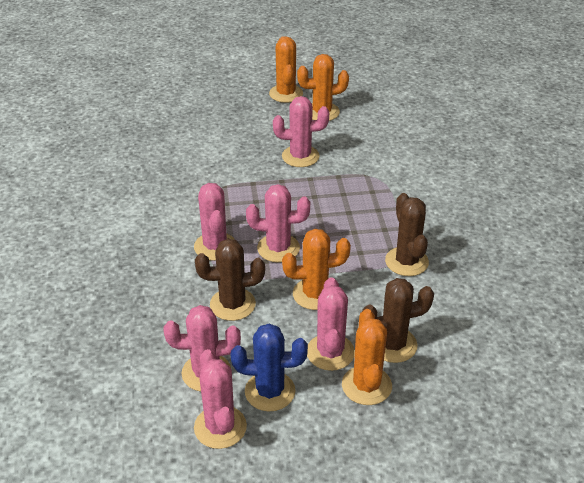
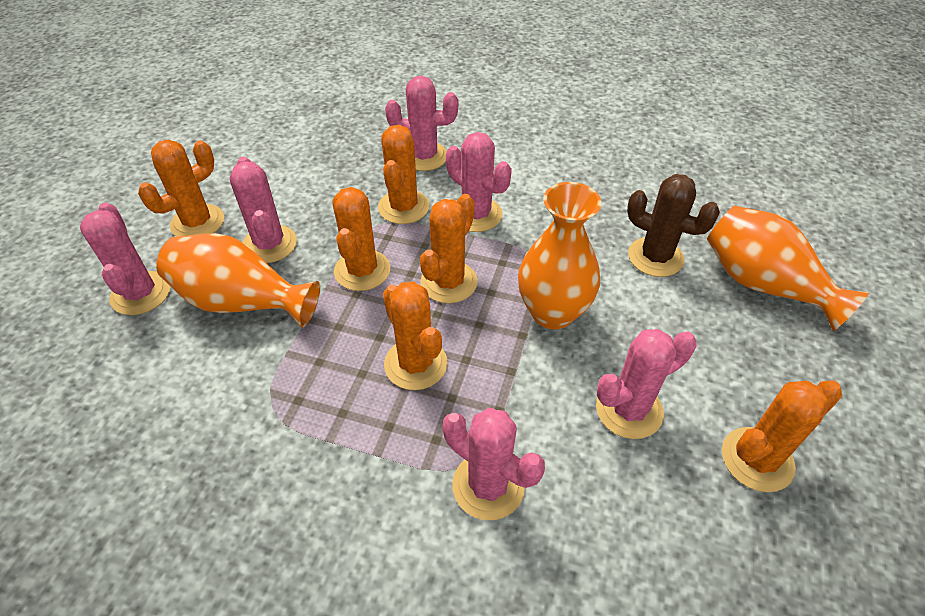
blue cactus: 1 -> 0
brown cactus: 3 -> 1
orange cactus: 4 -> 6
orange vase: 0 -> 3

